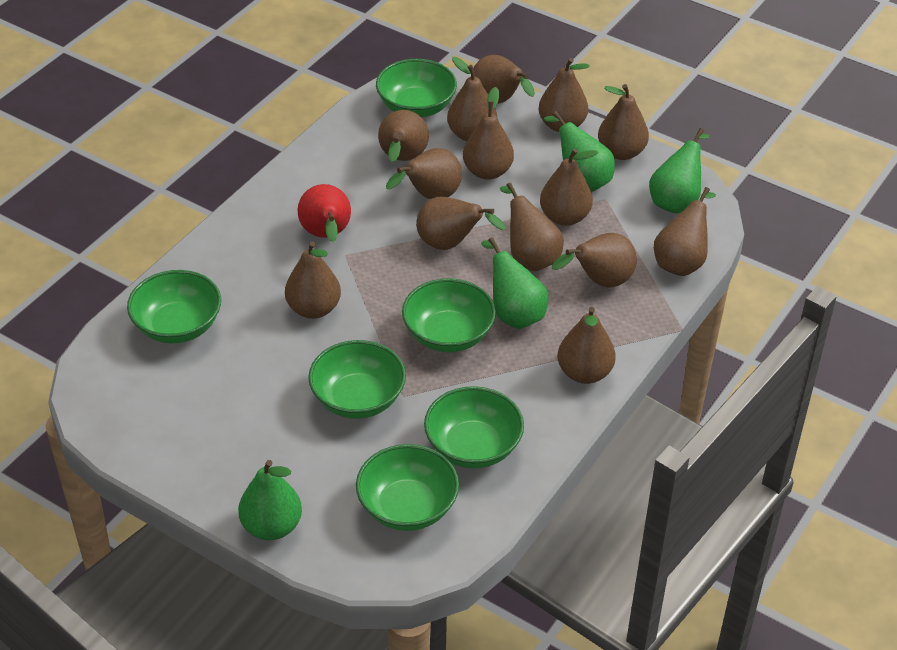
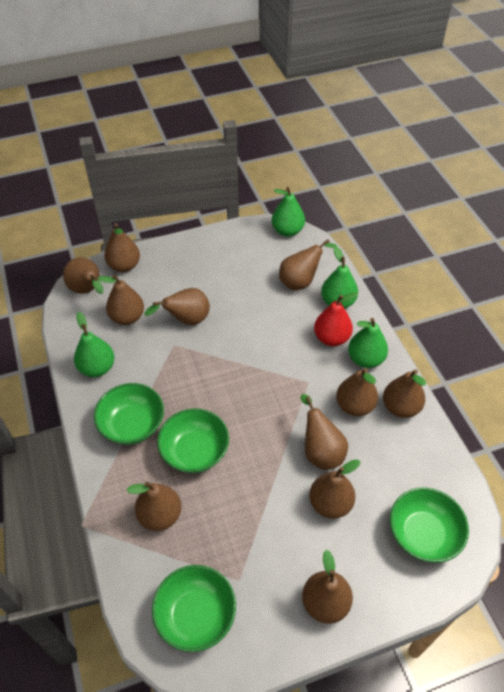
brown pear: 14 -> 11
green bowl: 6 -> 4

